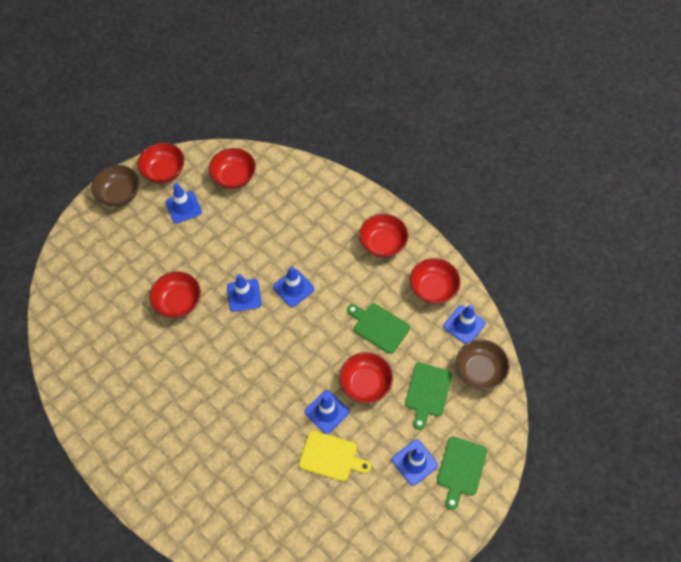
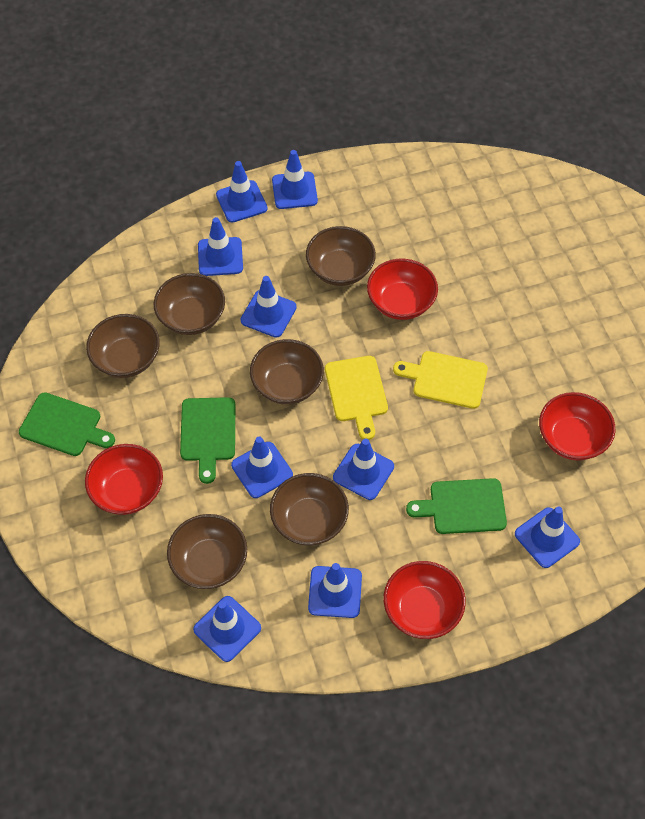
blue traffic cone: 6 -> 9
brown bowl: 2 -> 6
red bowl: 6 -> 4
yellow cutting board: 1 -> 2

